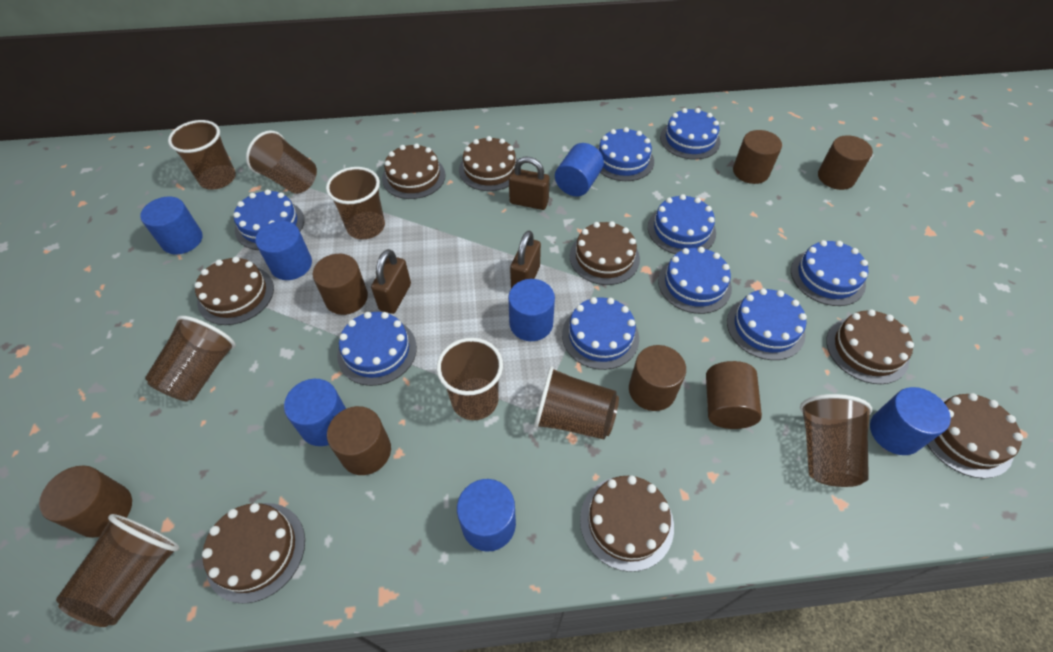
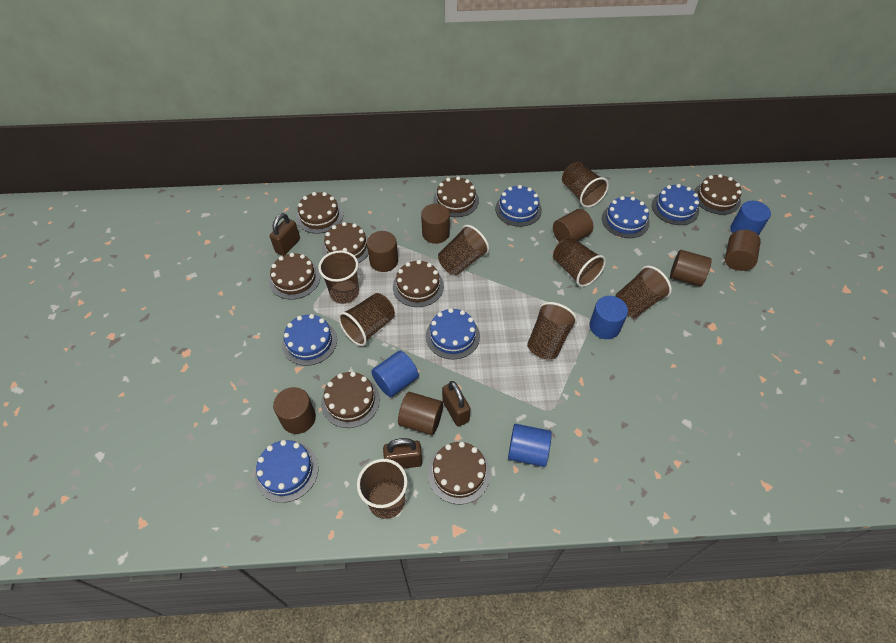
blue cake: 9 -> 6
blue cylinder: 7 -> 4

